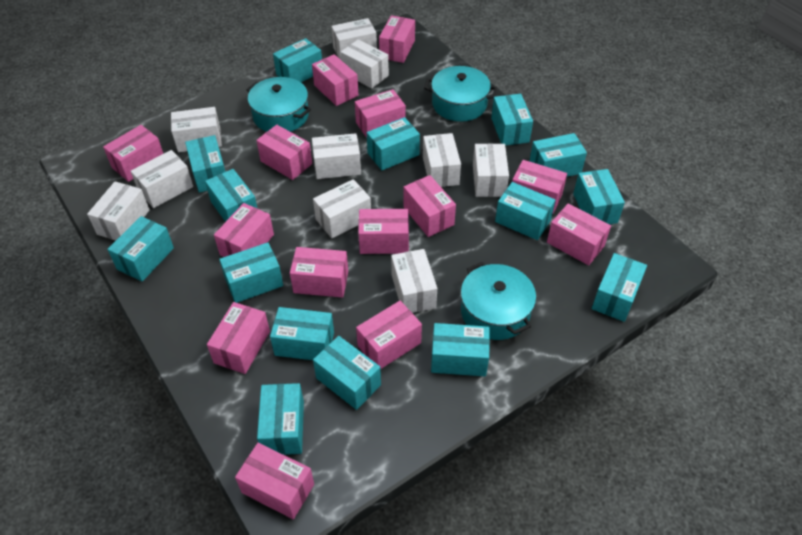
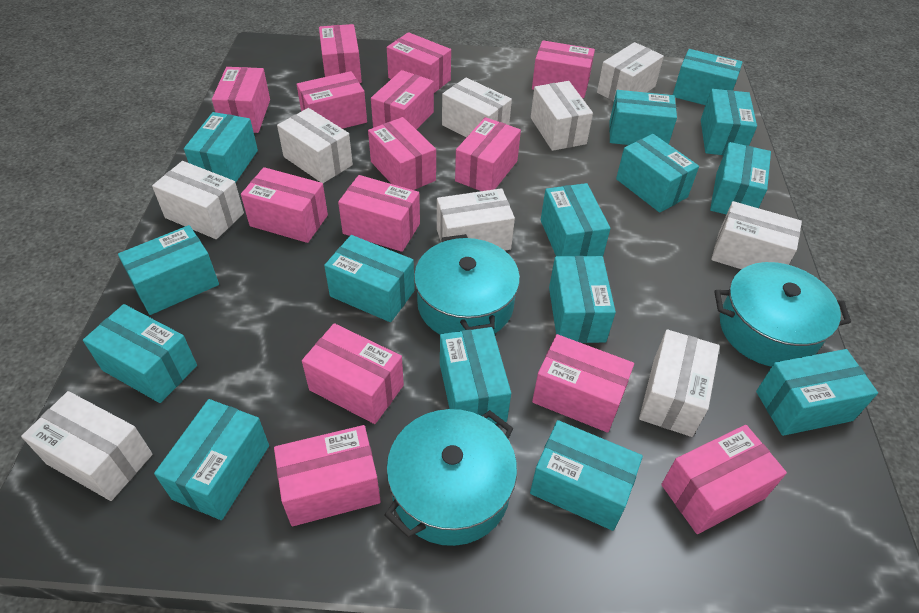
white box: 10 -> 9

